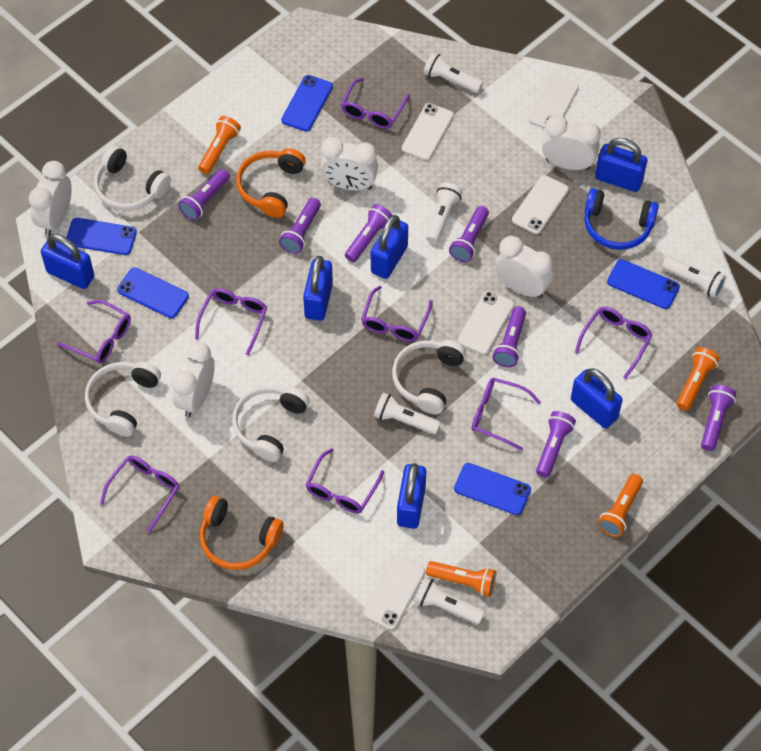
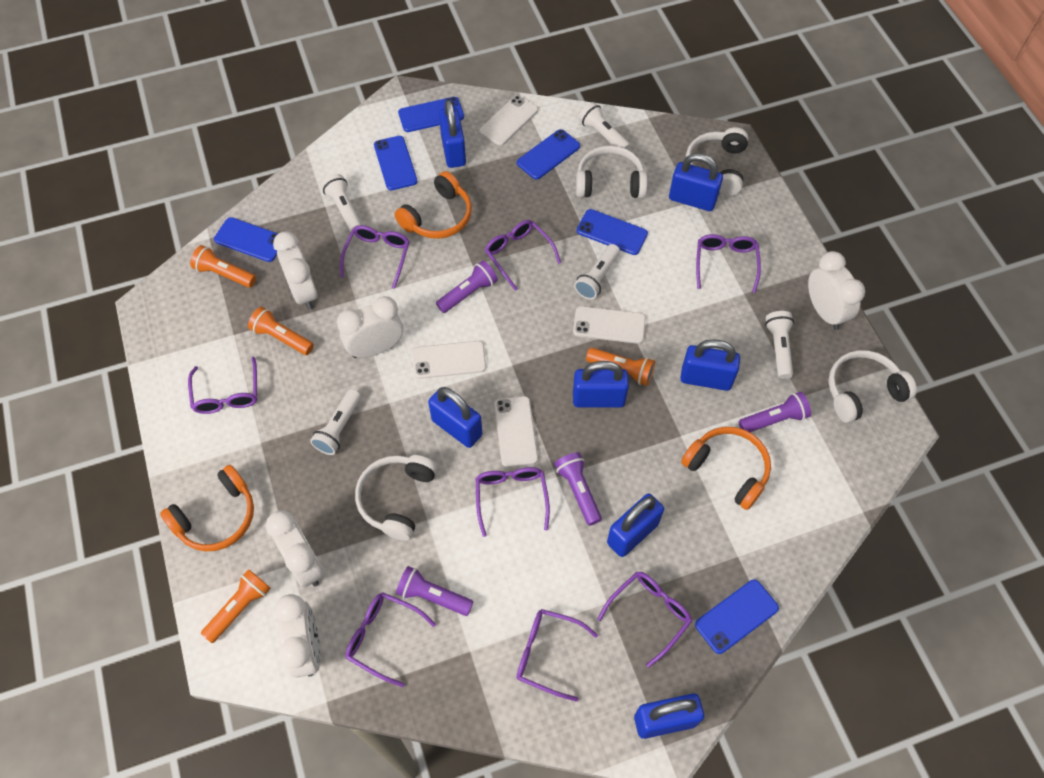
blue headphones: 1 -> 0
blue padlock: 6 -> 7
blue phone: 5 -> 6
orange headphones: 2 -> 3
purple flashlight: 7 -> 4
white phone: 5 -> 4

